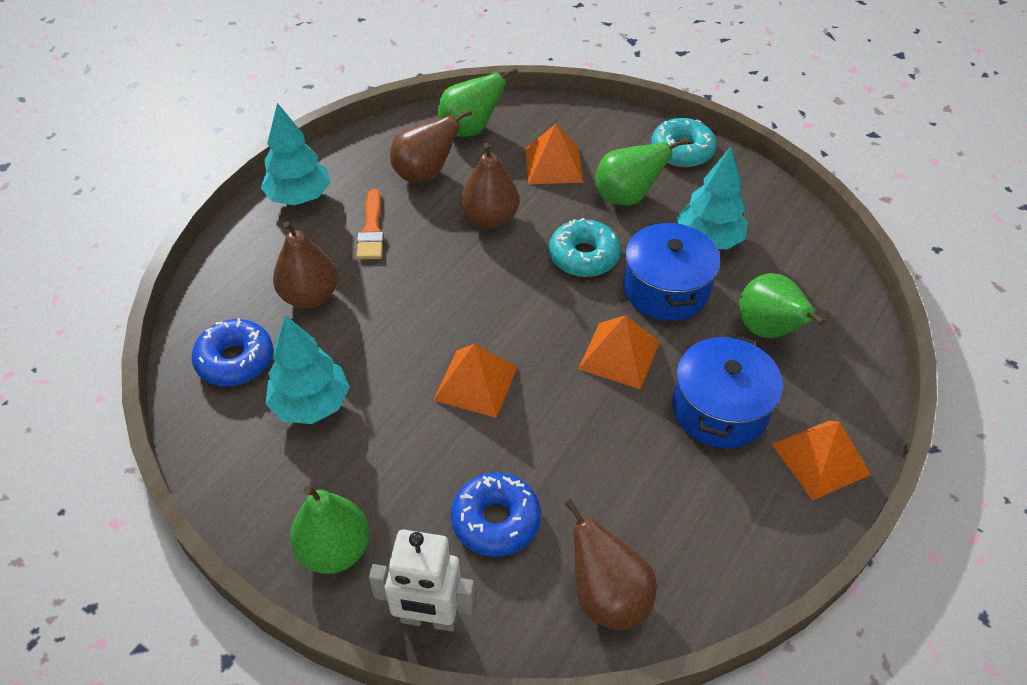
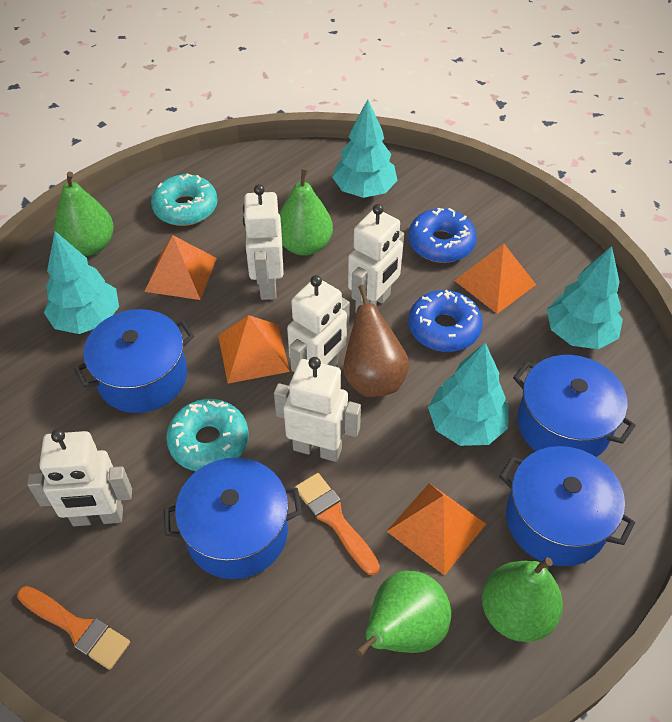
blue pot: 2 -> 4
brown pear: 4 -> 1
orange brush: 1 -> 2
turquoise tree: 3 -> 4
white robot: 1 -> 5

